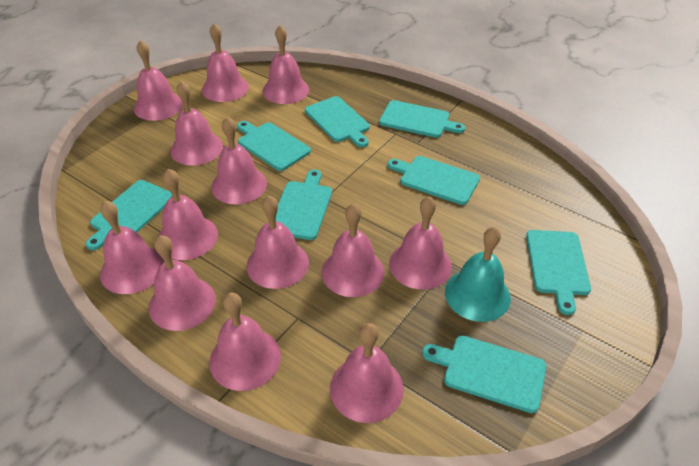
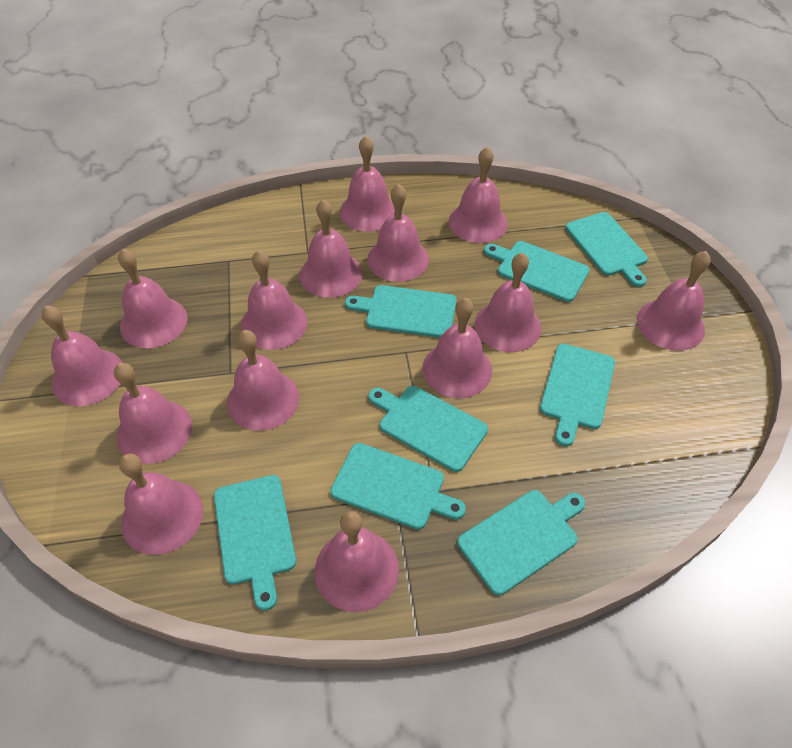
pink bell: 13 -> 14
turquoise bell: 1 -> 0

